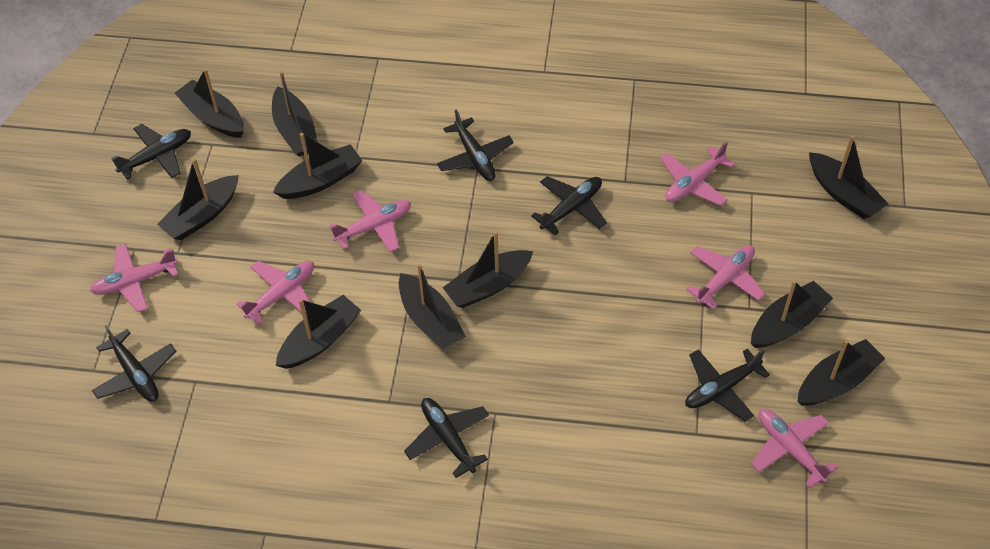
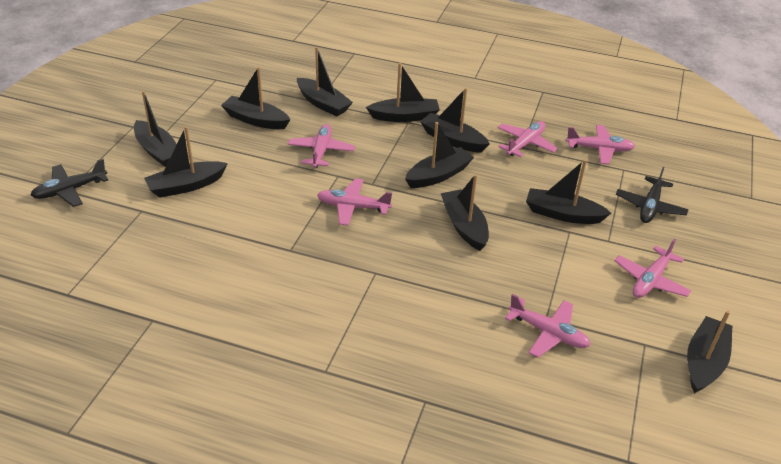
black plane: 6 -> 2

